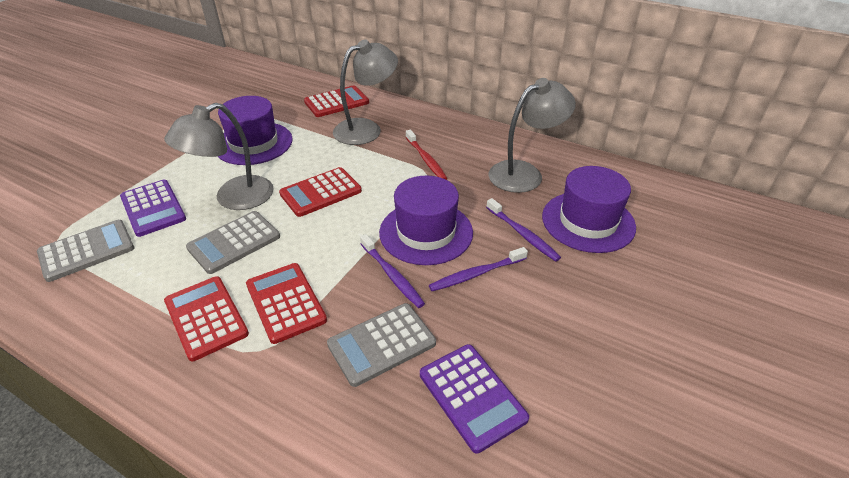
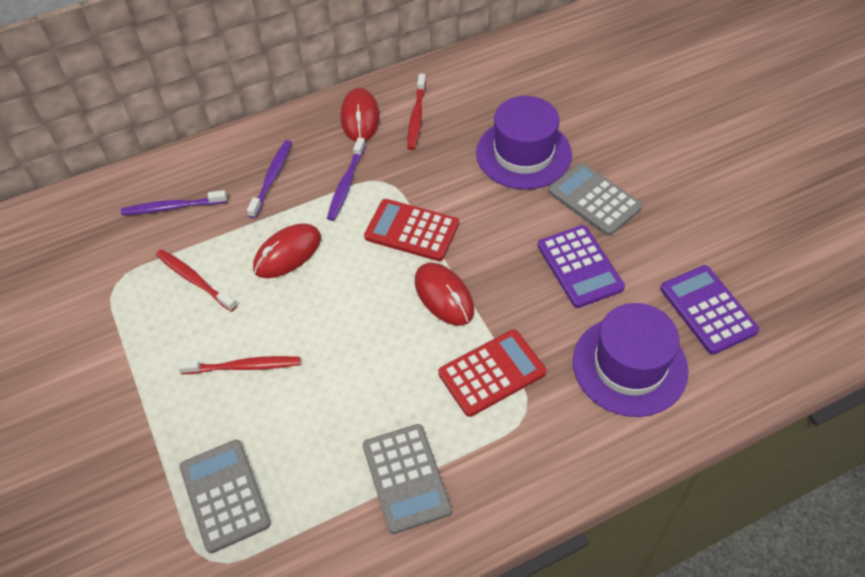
grey lamp: 3 -> 0
purple hat: 3 -> 2
red calculator: 4 -> 2
red mouse: 0 -> 3
red toothbrush: 1 -> 3

